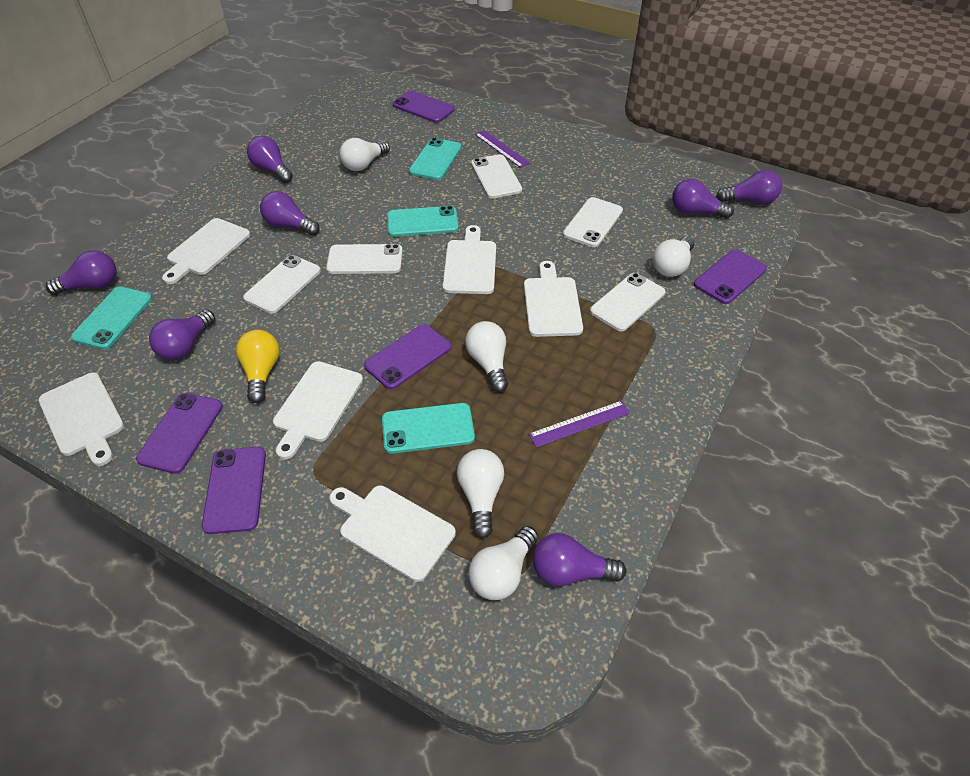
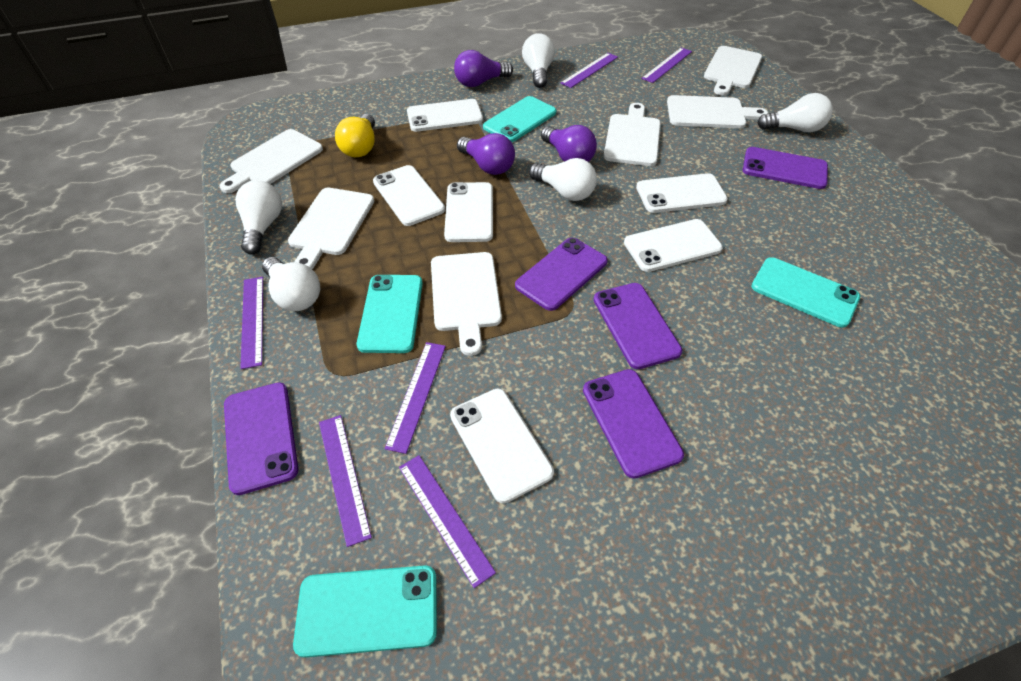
purple light bulb: 7 -> 3
purple ruler: 2 -> 6
white phone: 5 -> 6

